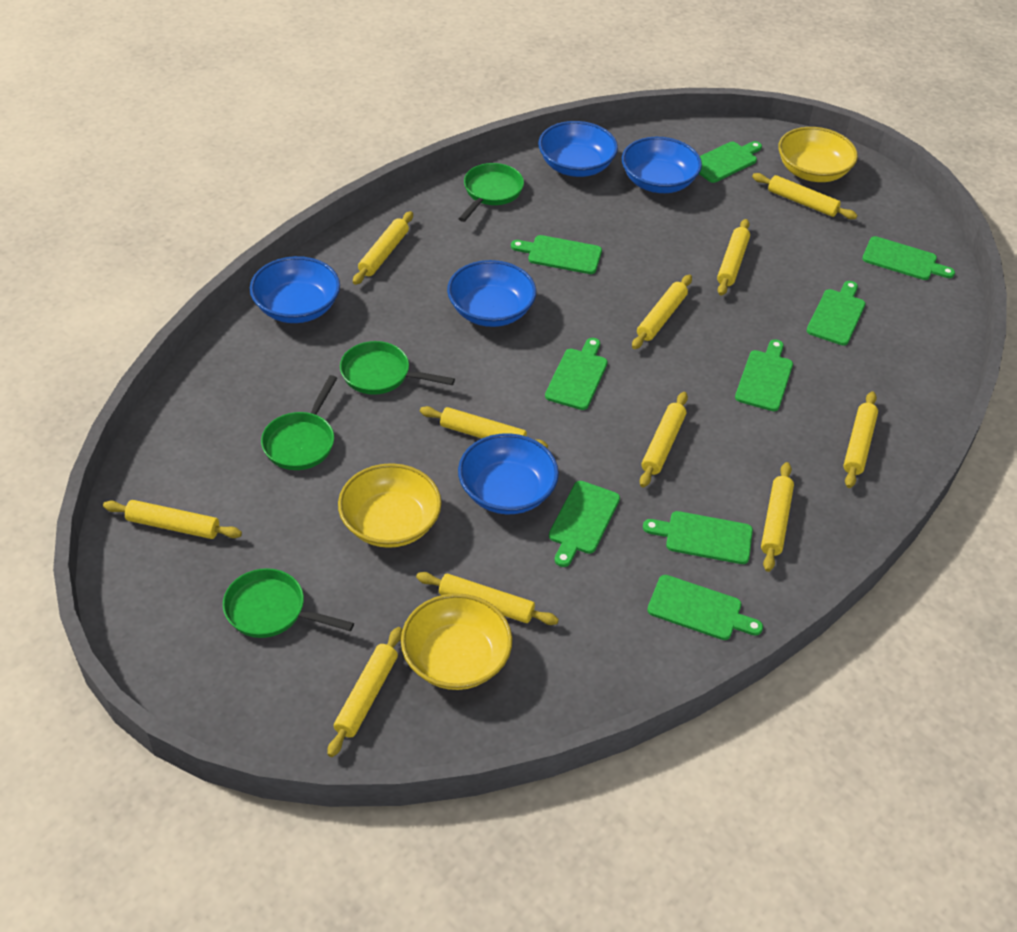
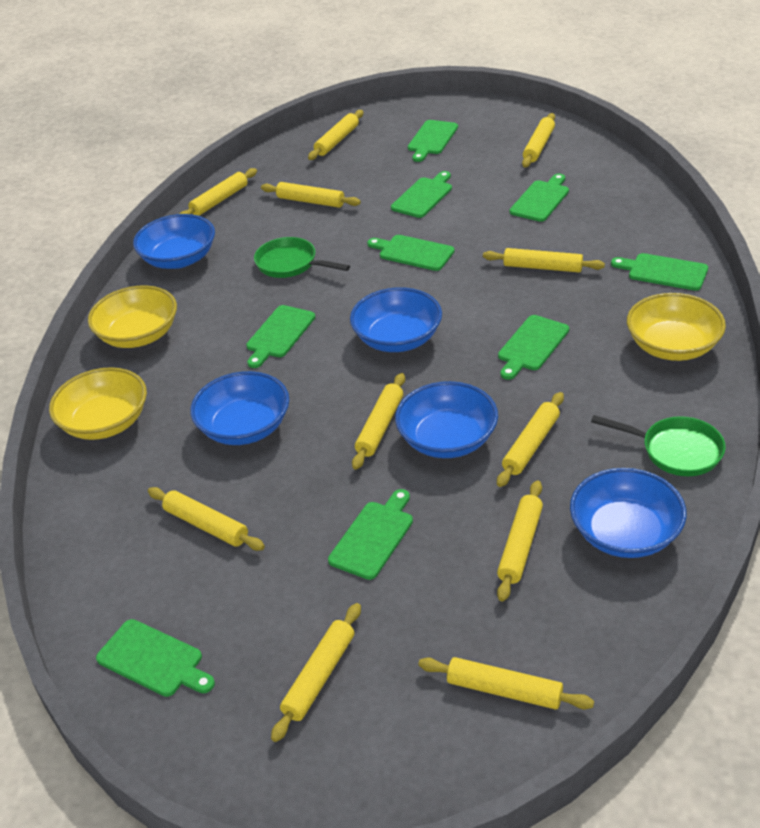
green pan: 4 -> 2

